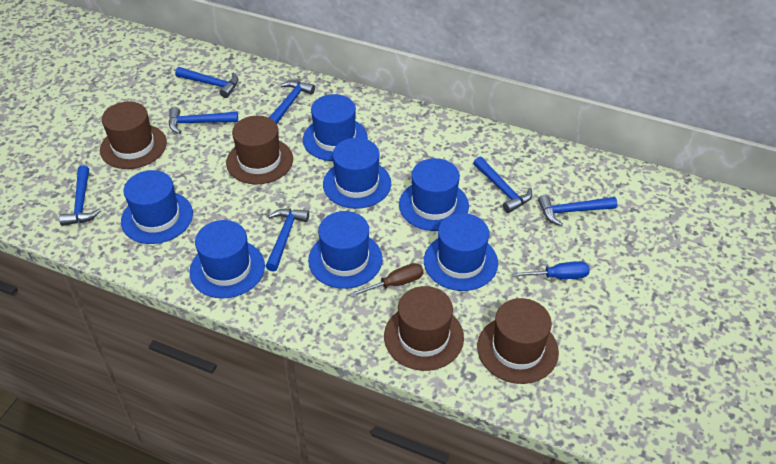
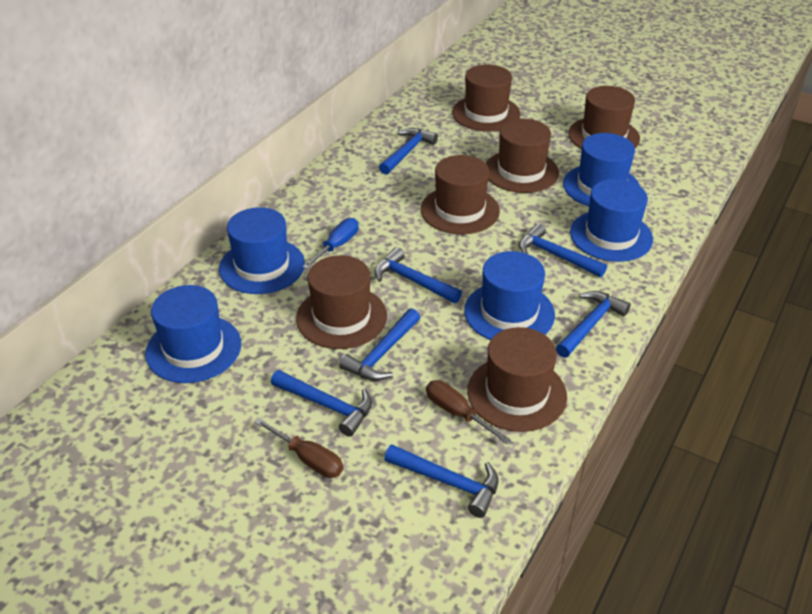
blue hat: 7 -> 5
brown hat: 4 -> 6
brown screwdriver: 1 -> 2

